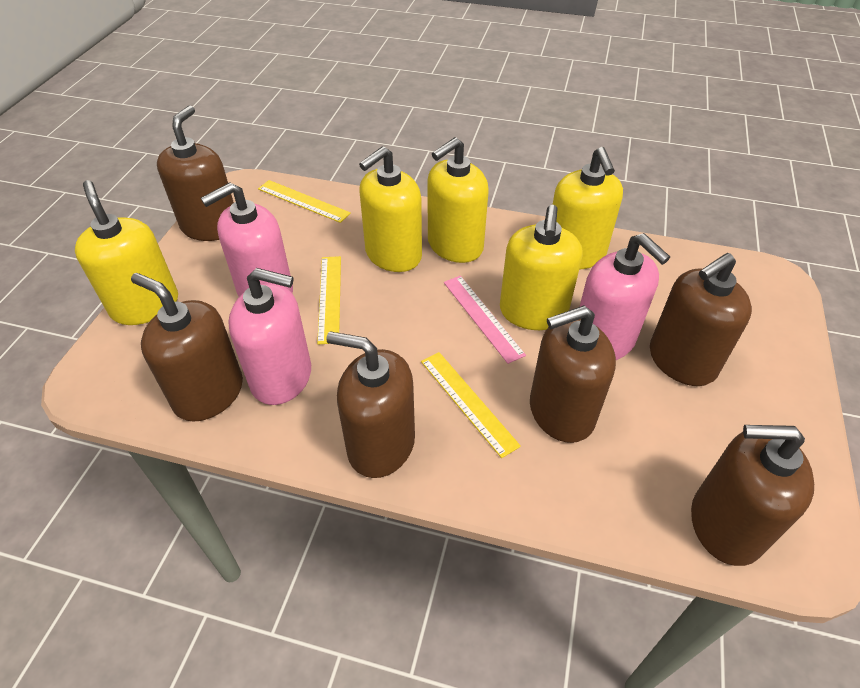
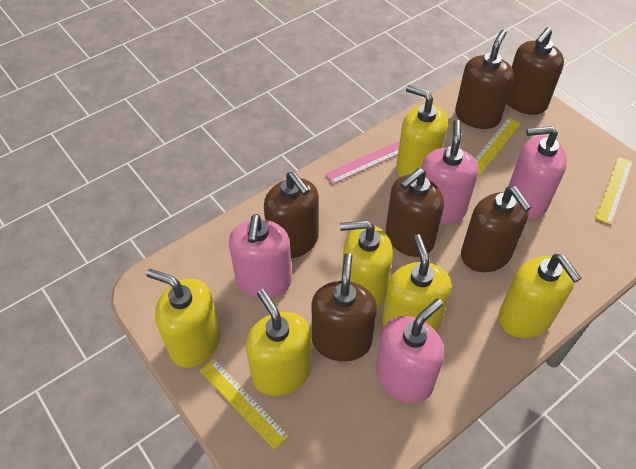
pink soap dispenser: 3 -> 4
yellow soap dispenser: 5 -> 6

